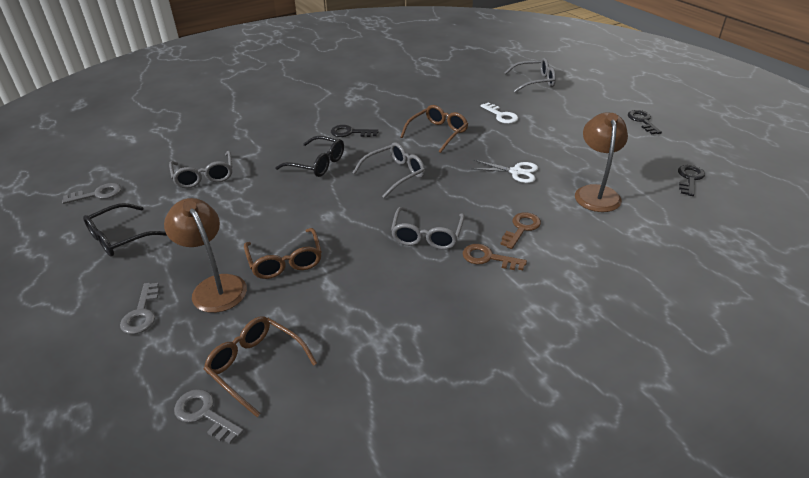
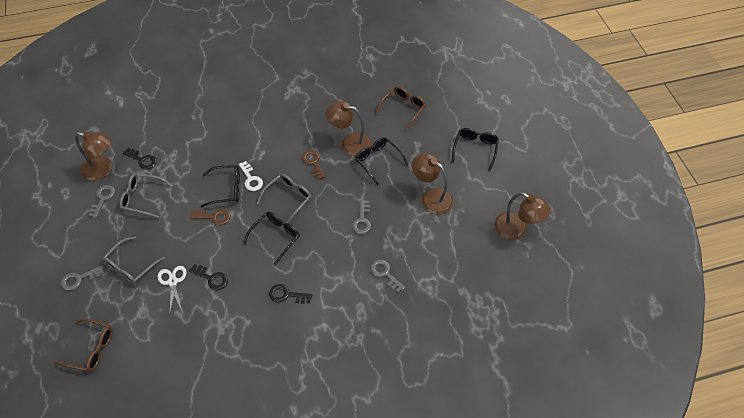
black glasses: 2 -> 4
brown glasses: 3 -> 2
brown lamp: 2 -> 4
grey glasses: 4 -> 3
grey key: 3 -> 4

